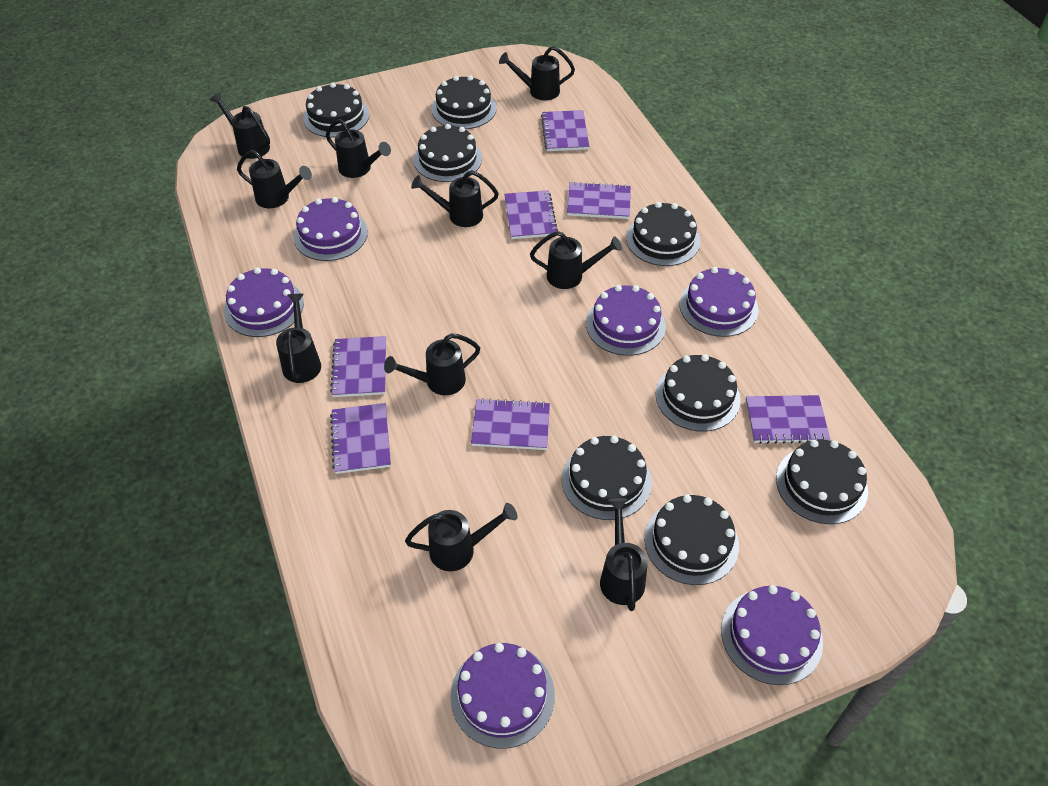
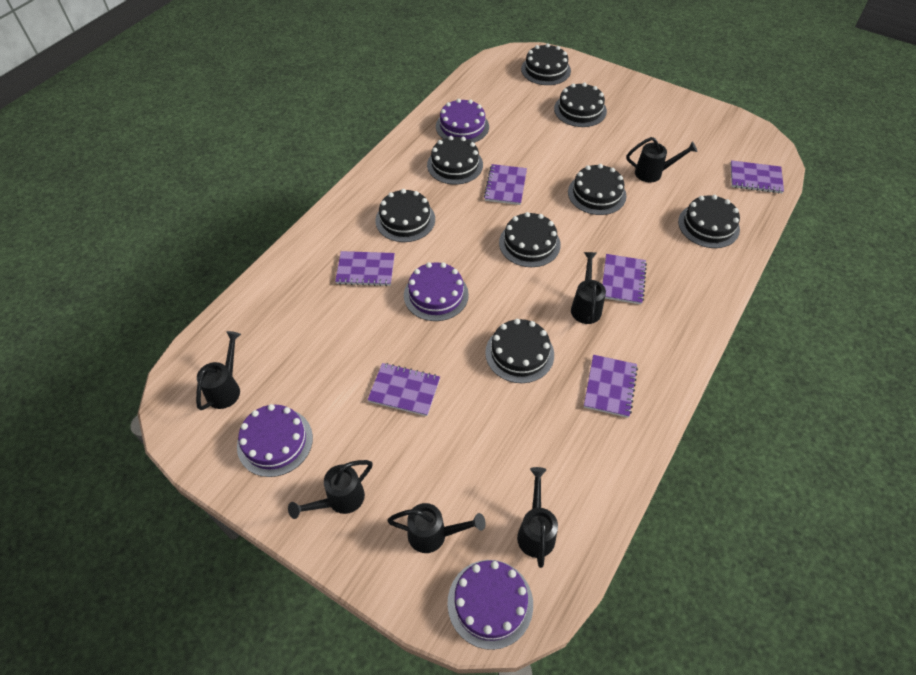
black watering can: 10 -> 6
purple cake: 6 -> 4
purple notebook: 7 -> 6

